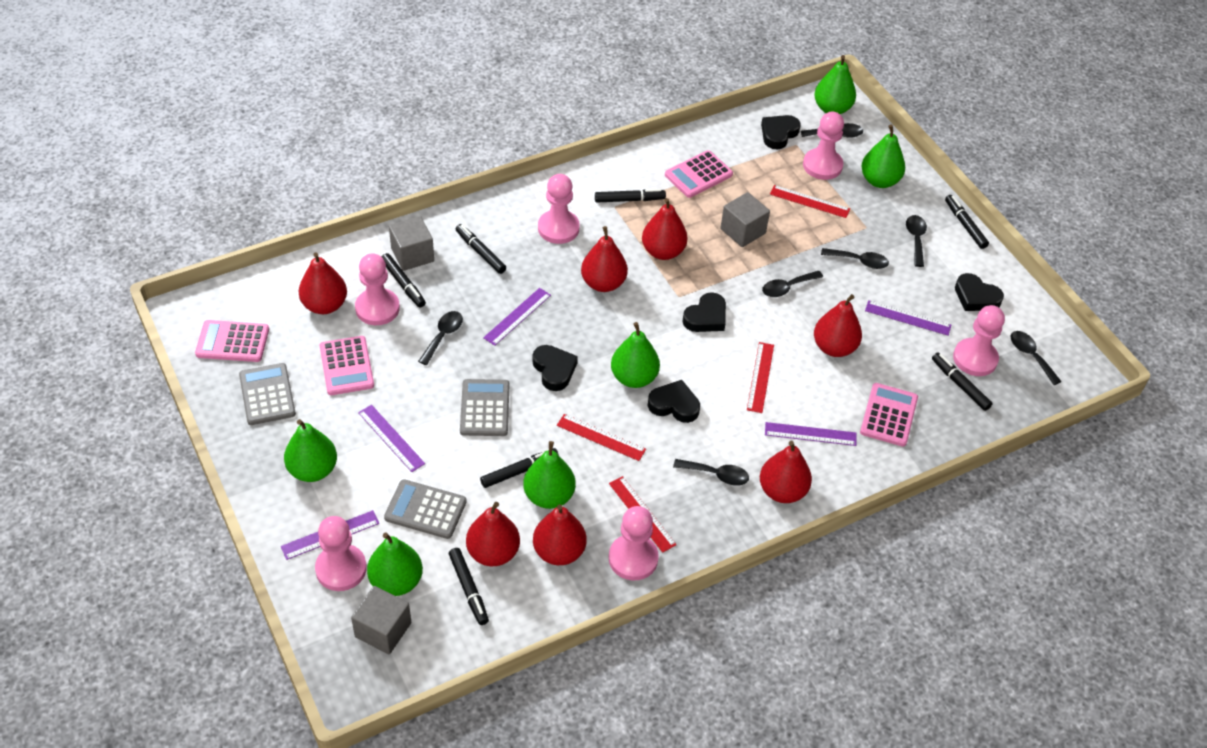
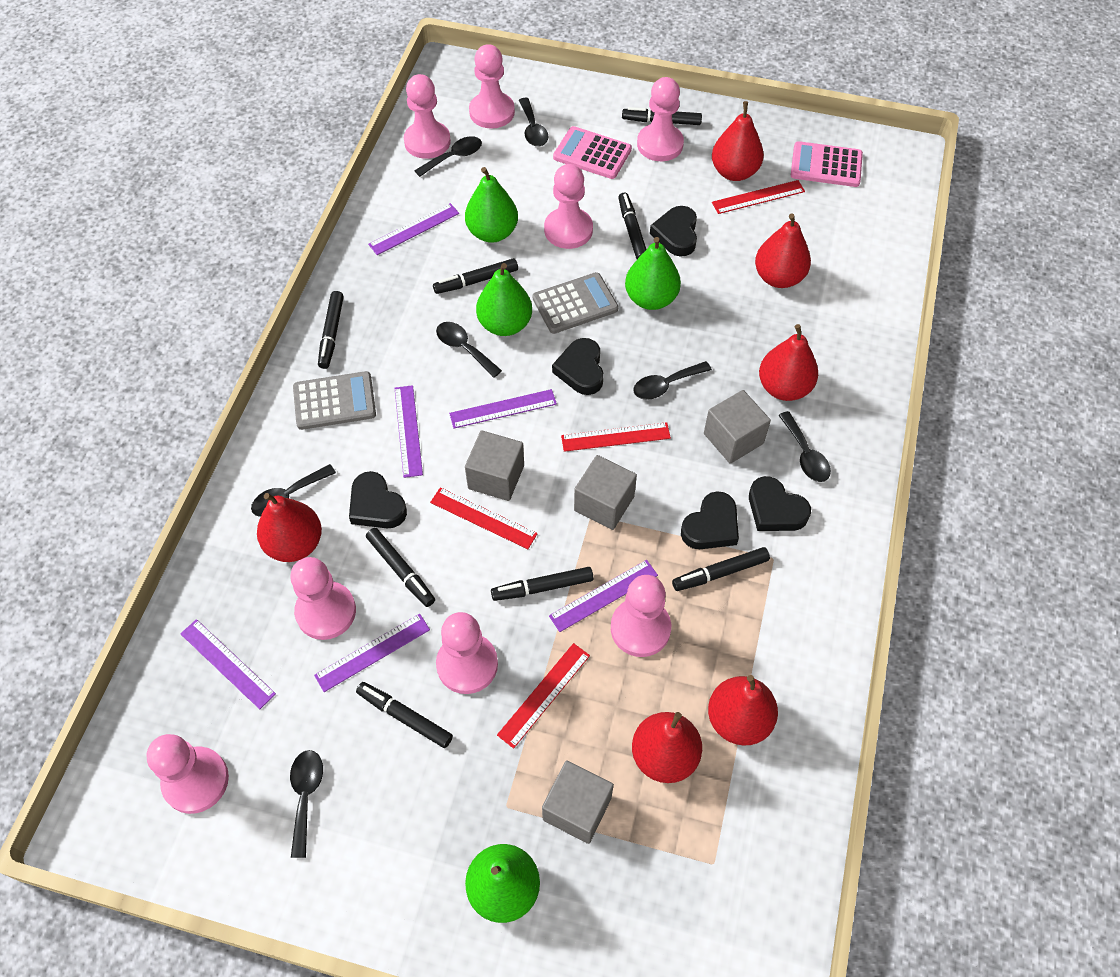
black marker: 7 -> 8
green pear: 6 -> 4
grey calculator: 3 -> 2
grey cube: 3 -> 4
pink calculator: 4 -> 2
pink pawn: 6 -> 8
purple ruler: 5 -> 6
red pear: 7 -> 6

